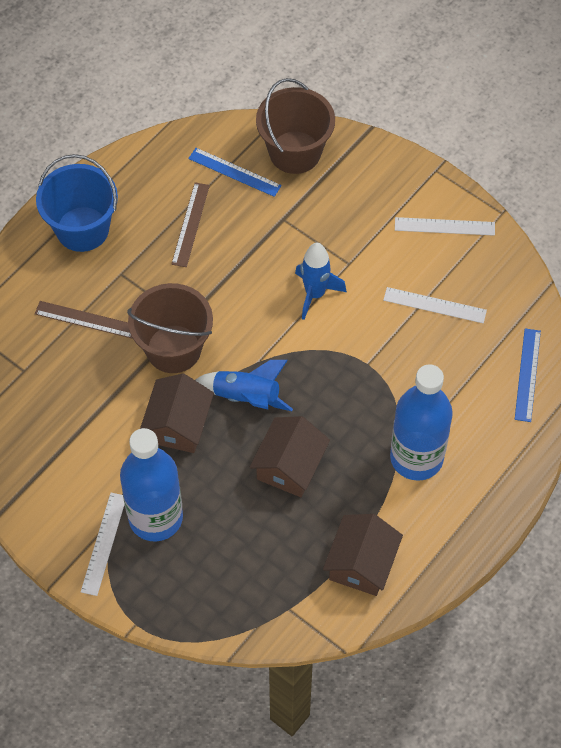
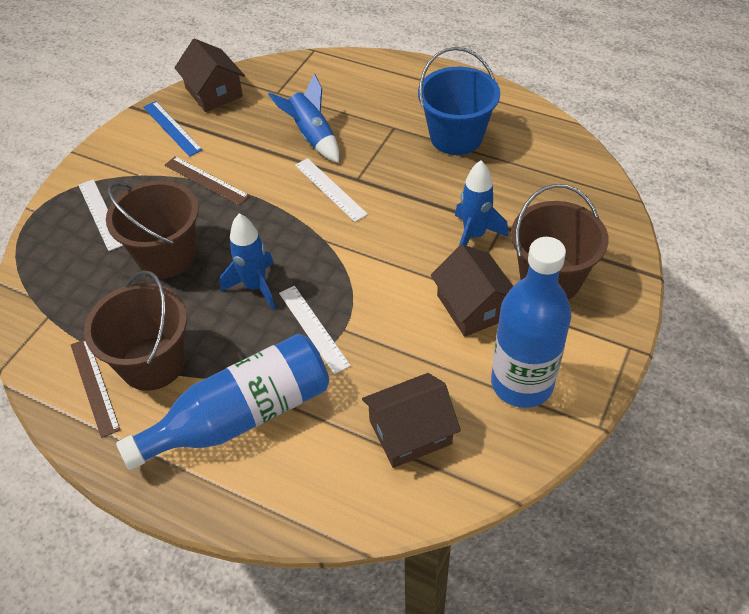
blue rocket: 2 -> 3
blue ruler: 2 -> 1
brown bucket: 2 -> 3

